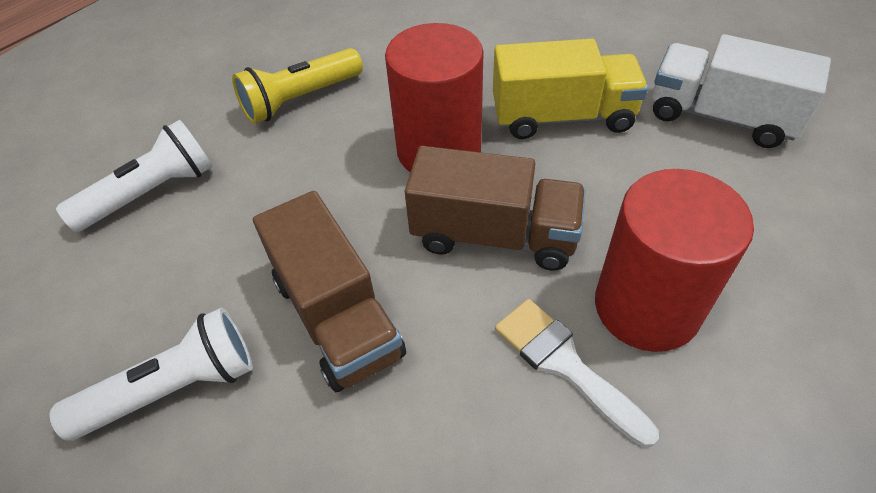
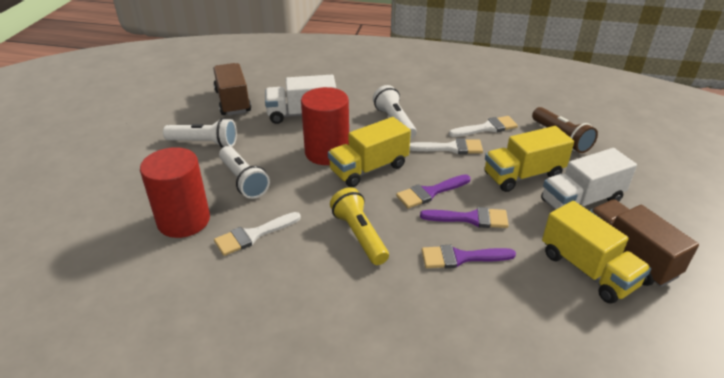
brown flashlight: 0 -> 1
purple brush: 0 -> 3
white brush: 1 -> 3
white flashlight: 2 -> 3
white truck: 1 -> 2
yellow truck: 1 -> 3

